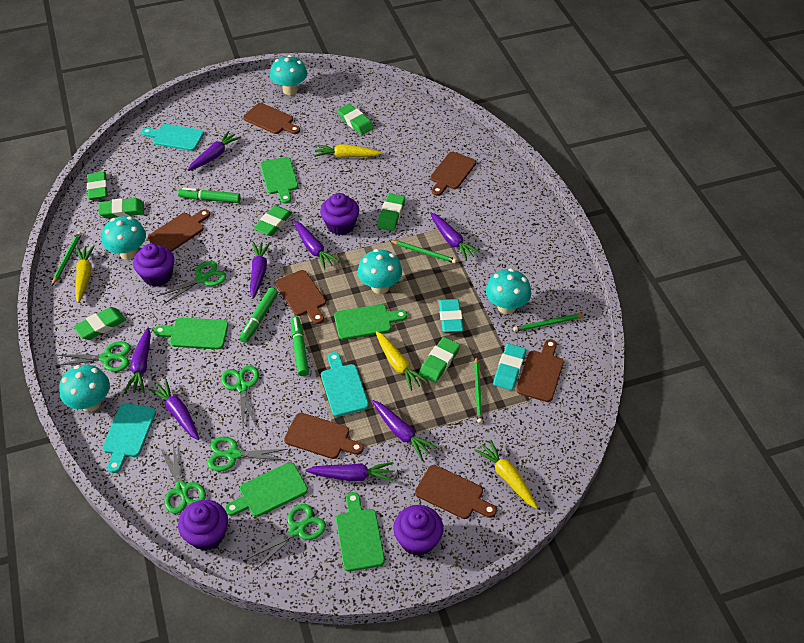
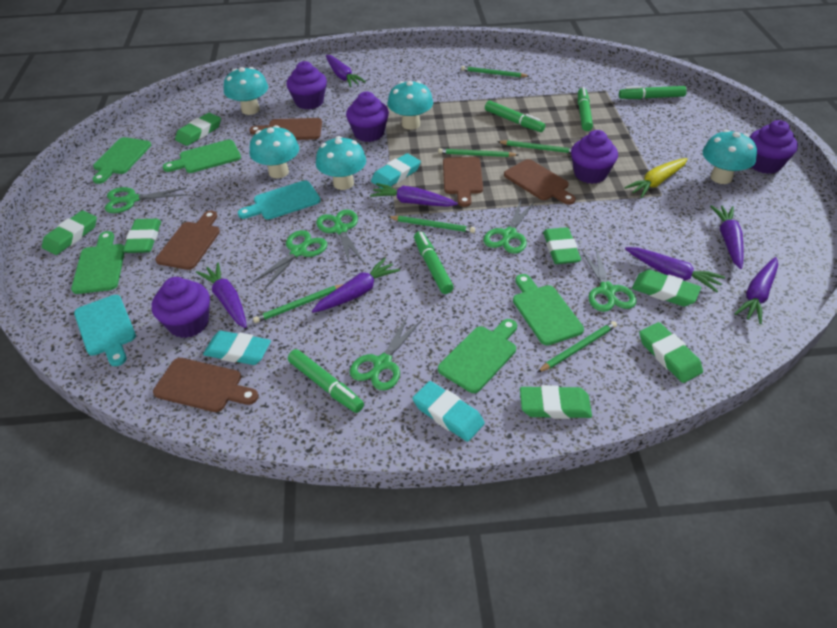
brown cutting board: 7 -> 5
green marker: 3 -> 5
green pencil: 4 -> 6
purple carrot: 8 -> 7
purple cupcake: 4 -> 5
turquoise cutting board: 3 -> 2
turquoise eraser: 2 -> 3
yellow carrot: 4 -> 1

